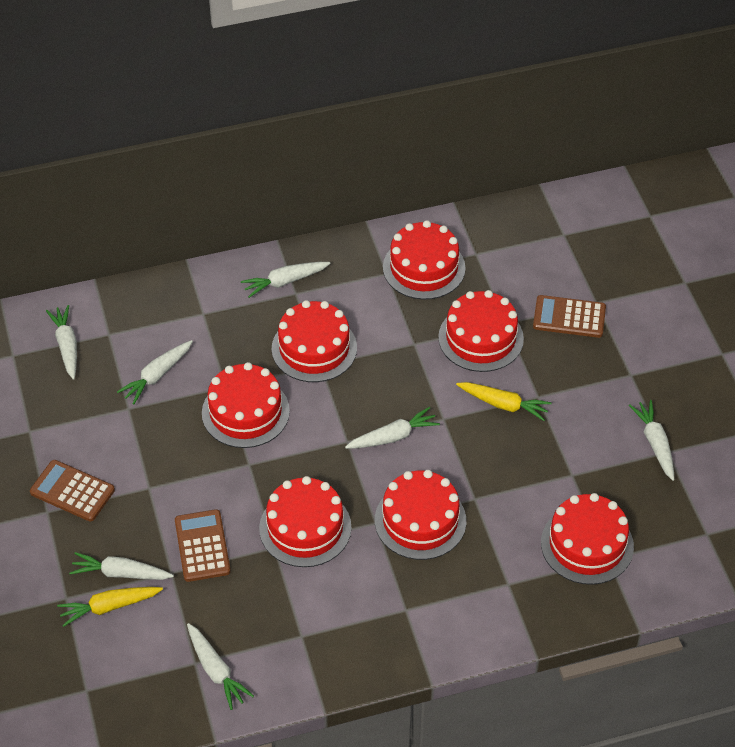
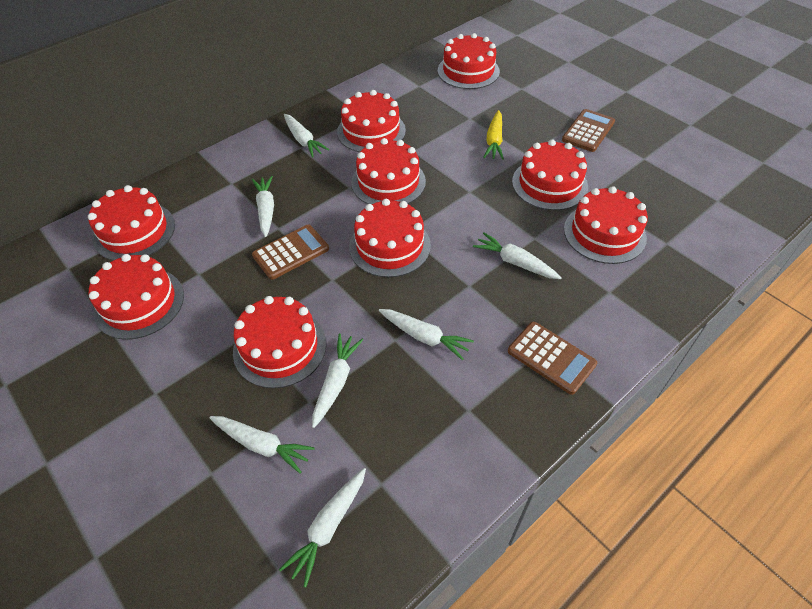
red cake: 7 -> 9
yellow carrot: 2 -> 1

